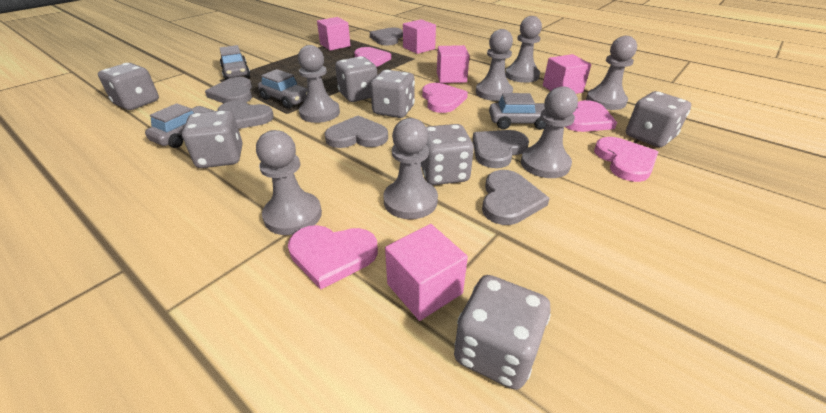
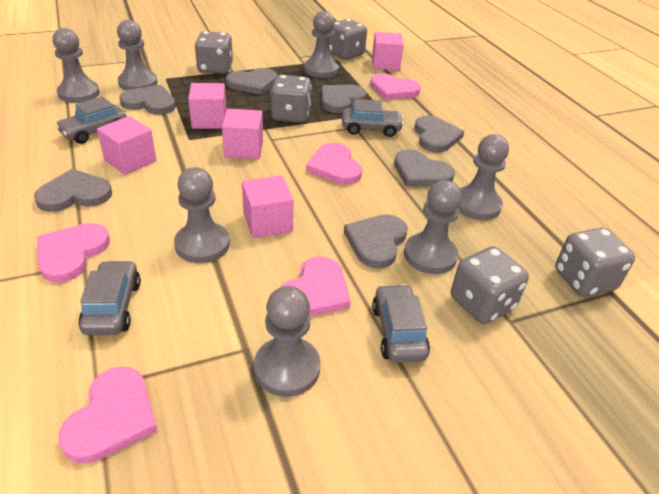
grey dice: 7 -> 5
grey heart: 6 -> 7

